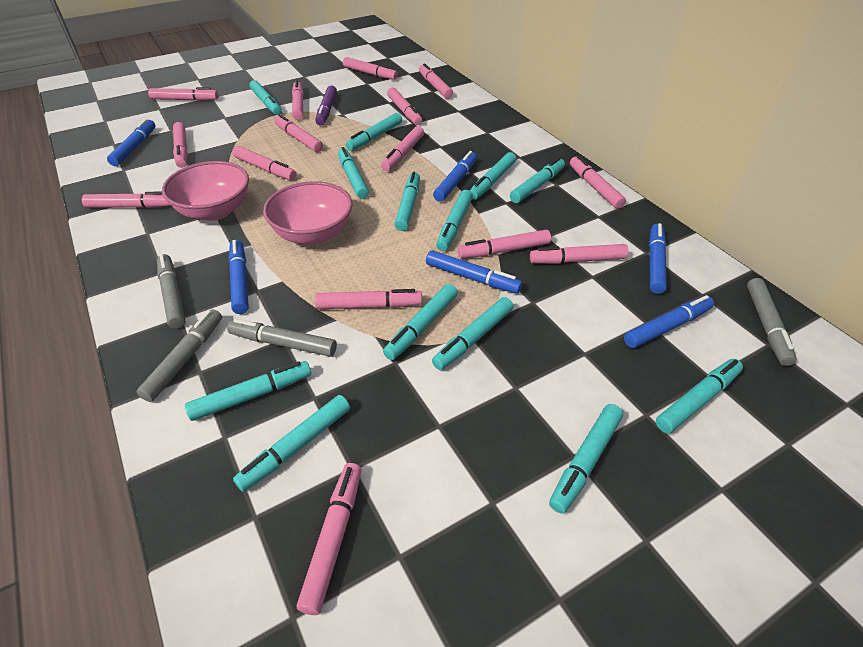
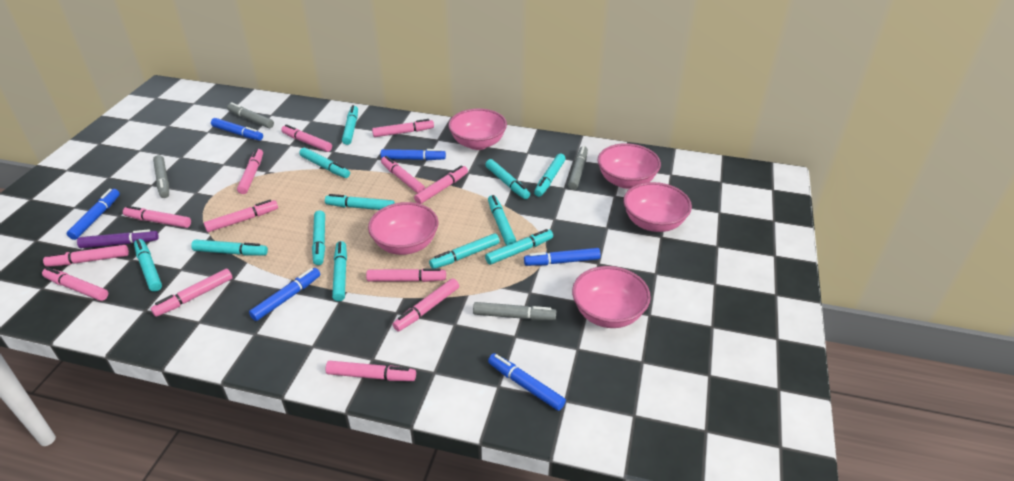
pink bowl: 2 -> 5
pink marker: 15 -> 13
turquoise marker: 13 -> 12

